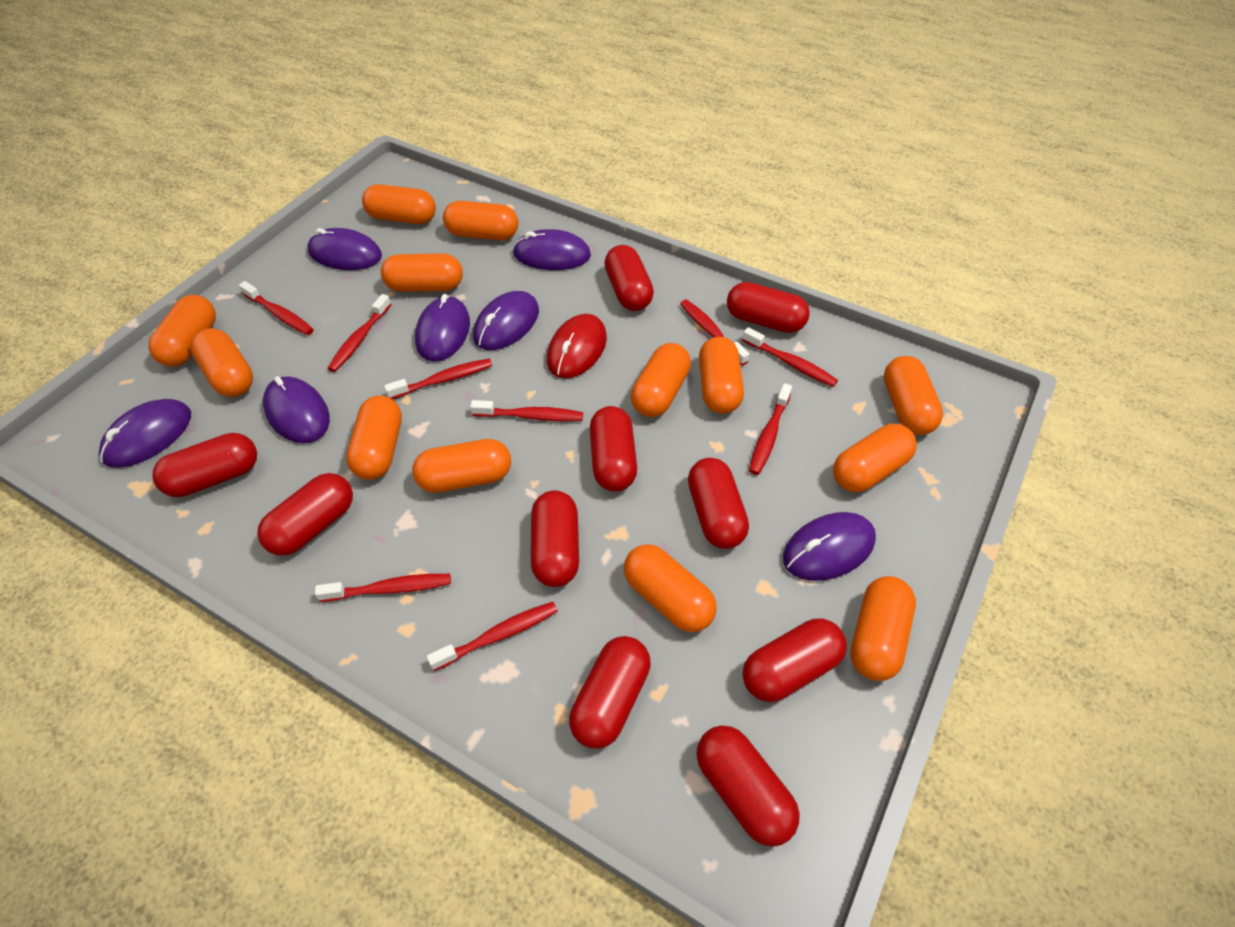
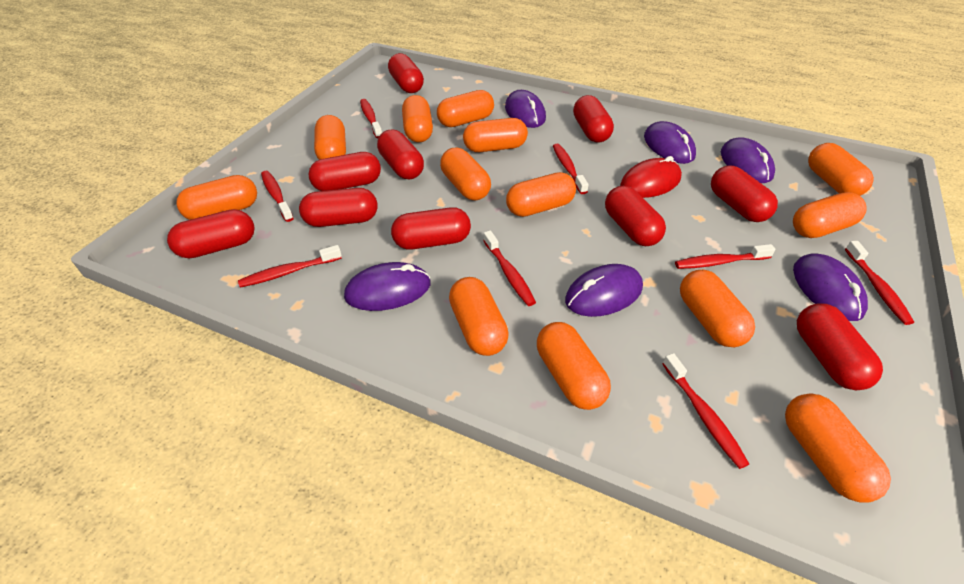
purple mouse: 7 -> 6
red toothbrush: 9 -> 8

